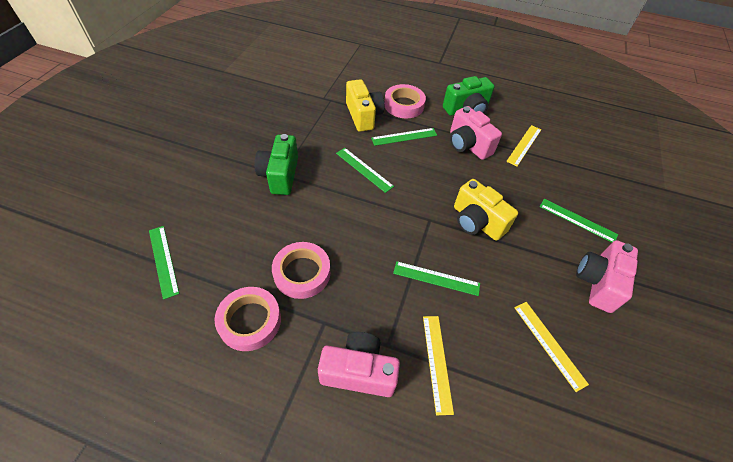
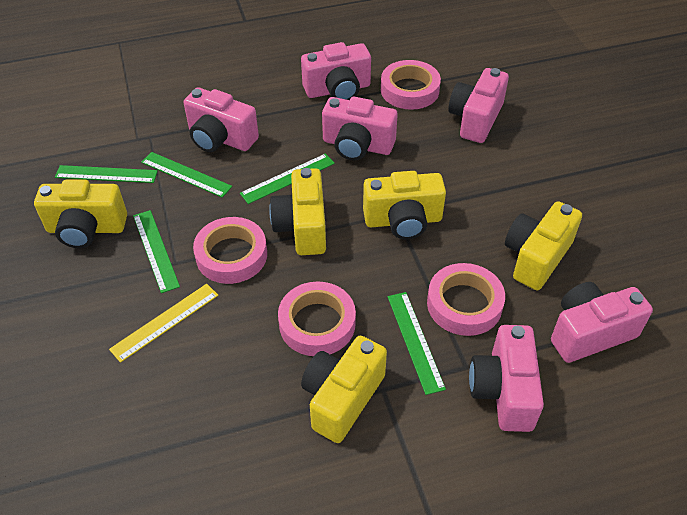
green camera: 2 -> 0
pink camera: 3 -> 6
pink tape: 3 -> 4
yellow camera: 2 -> 5
yellow ruler: 3 -> 1

